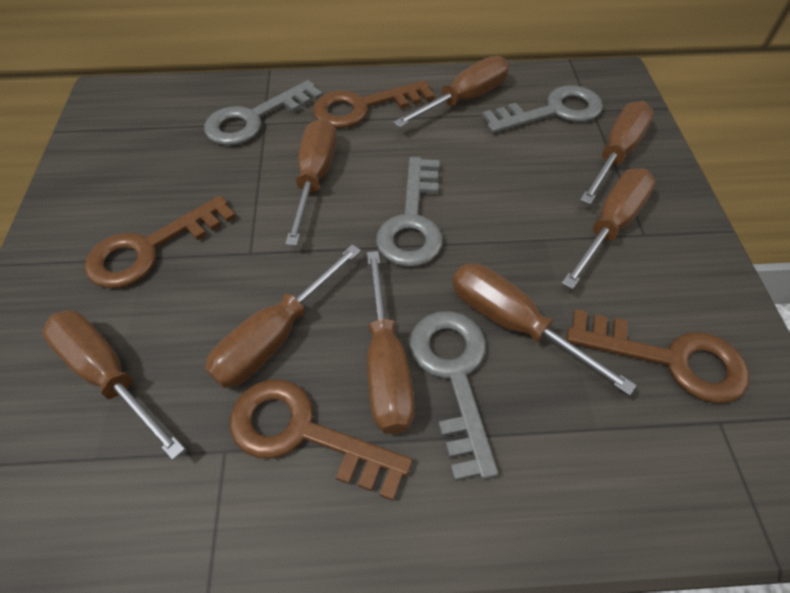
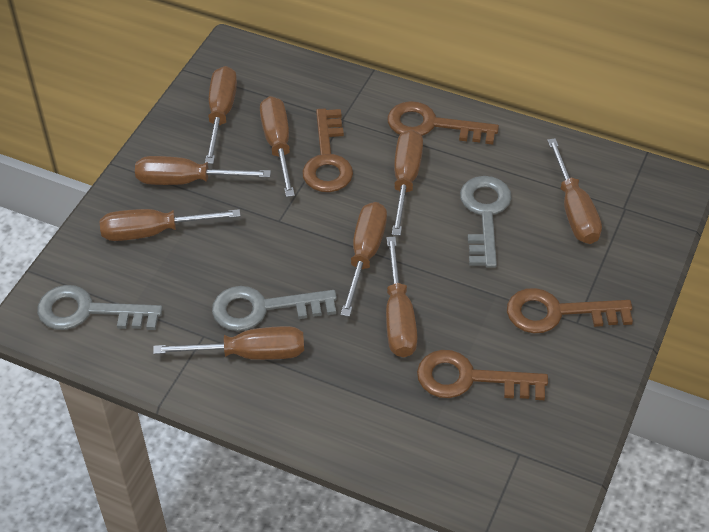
brown screwdriver: 8 -> 9
grey key: 4 -> 3

